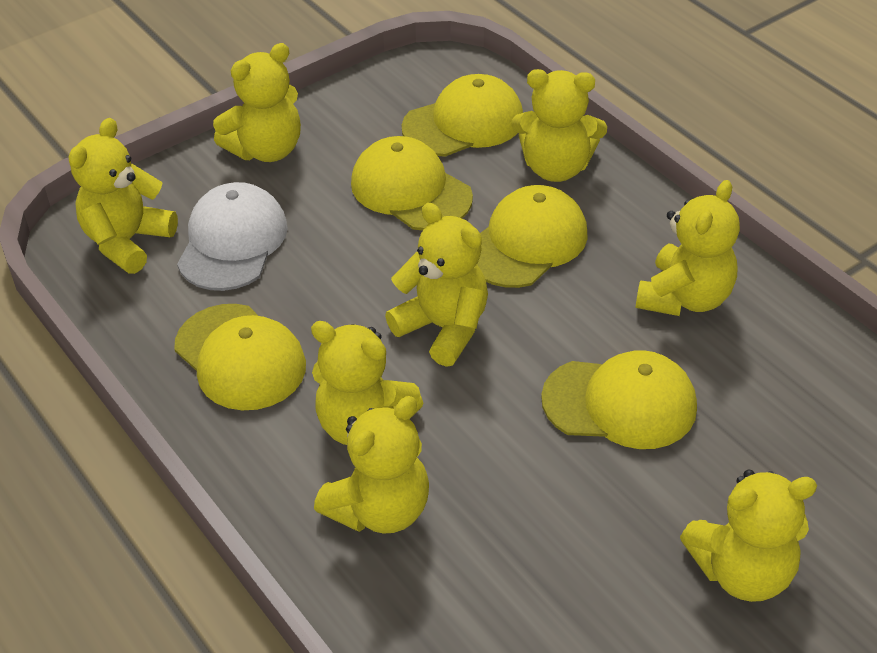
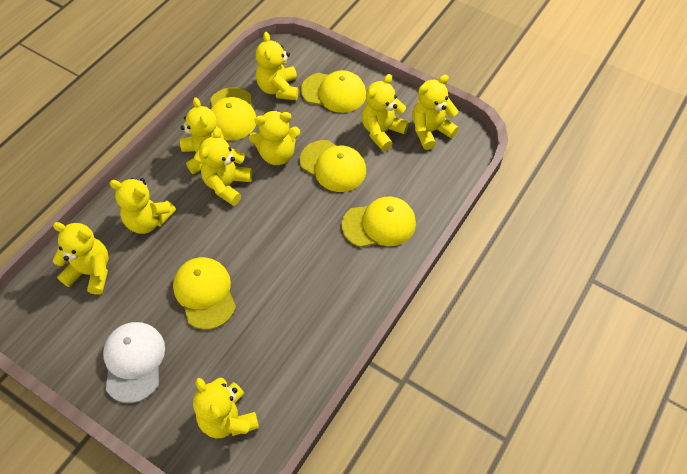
yellow teddy bear: 8 -> 9

